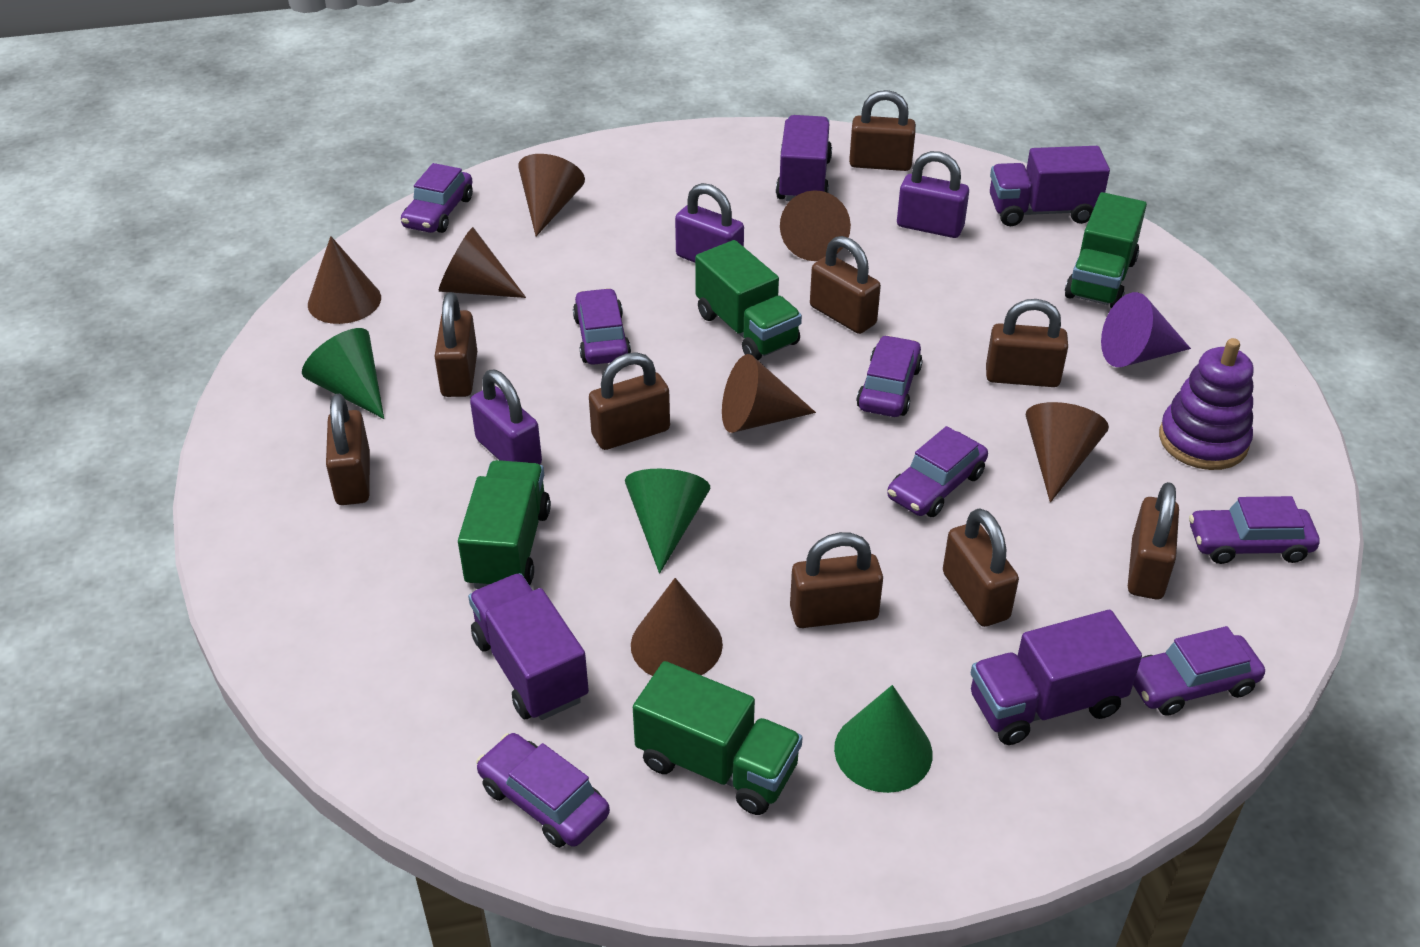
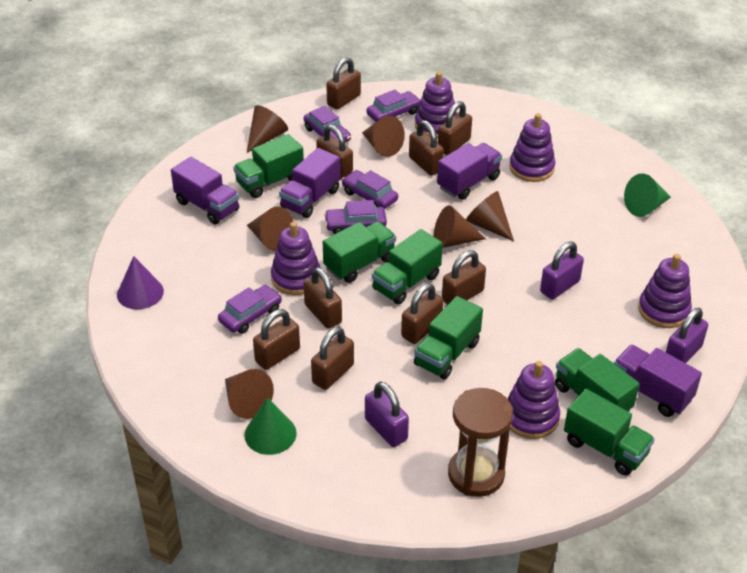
brown cone: 7 -> 6
brown hourglass: 0 -> 1
green cone: 3 -> 2
green truck: 4 -> 6
purple car: 7 -> 5
purple stacking toy: 1 -> 5

